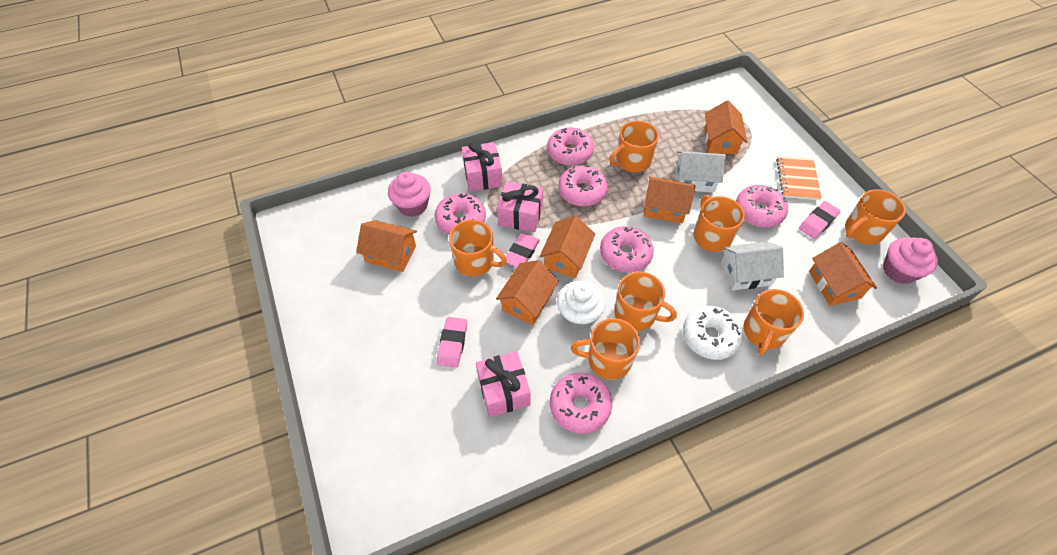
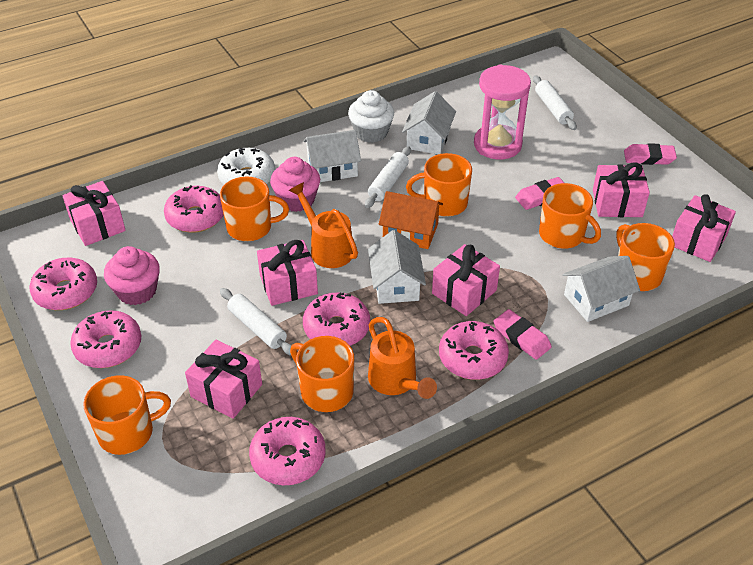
orange house: 6 -> 1
orange mug: 7 -> 6
orange notebook: 1 -> 0
orange watering can: 0 -> 2
pink gift: 3 -> 6
pink hourglass: 0 -> 1
white house: 2 -> 4
white rolling pin: 0 -> 3

